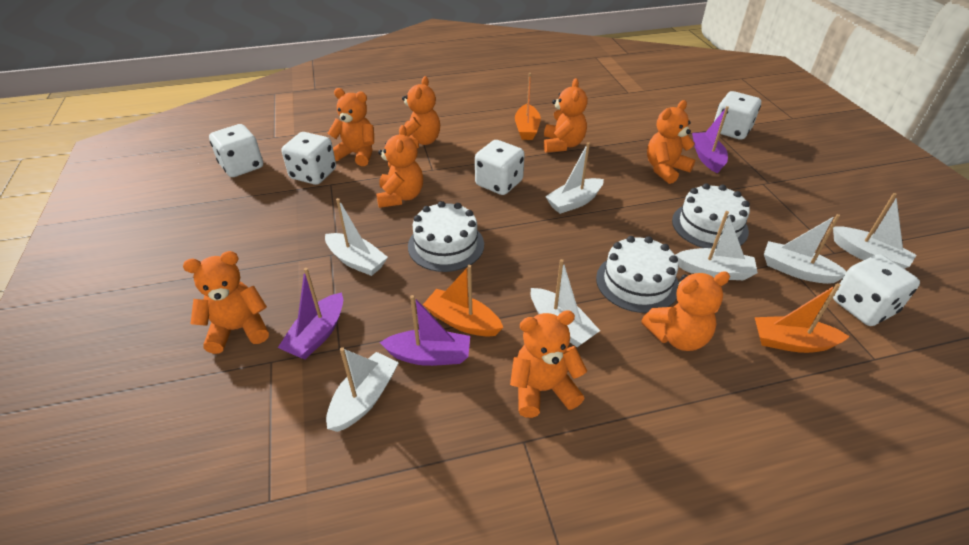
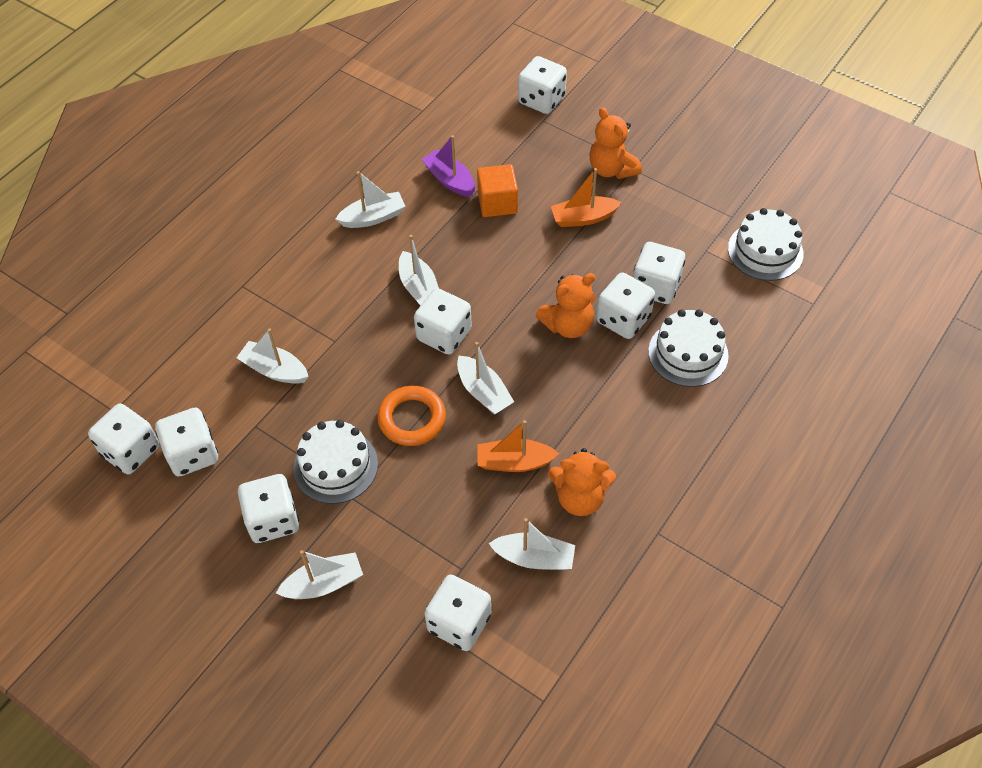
orange boat: 3 -> 2
orange cube: 0 -> 1
orange ring: 0 -> 1
orange teddy bear: 8 -> 3
purple boat: 3 -> 1
white boat: 7 -> 6
white dice: 5 -> 8

